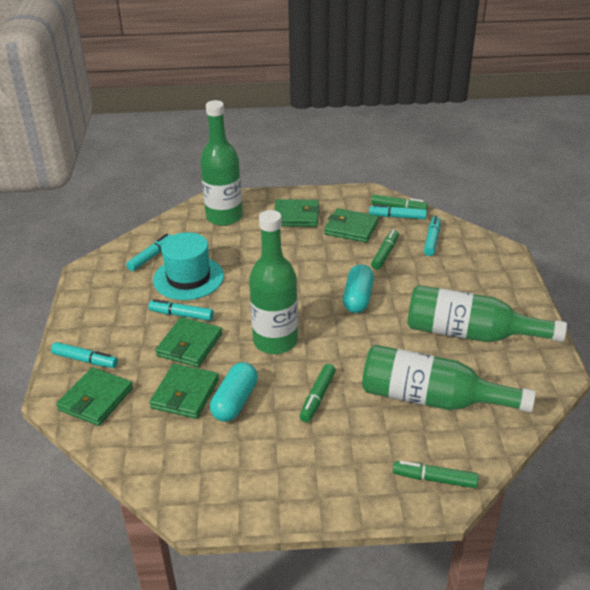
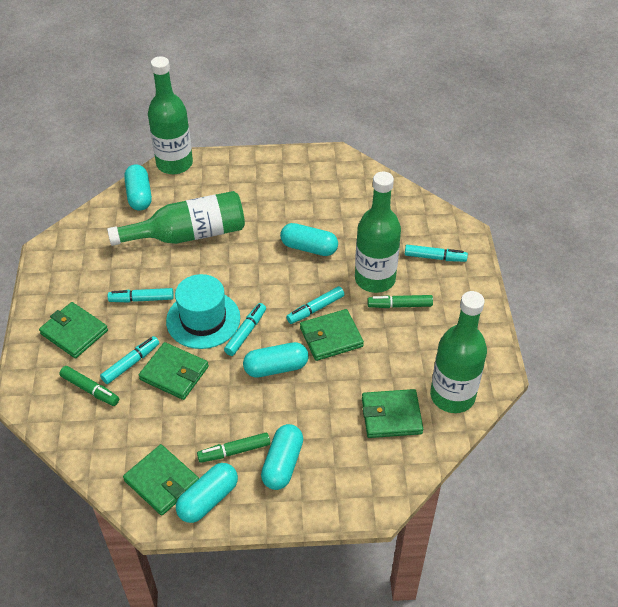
green marker: 4 -> 3
turquoise capsule: 2 -> 5

